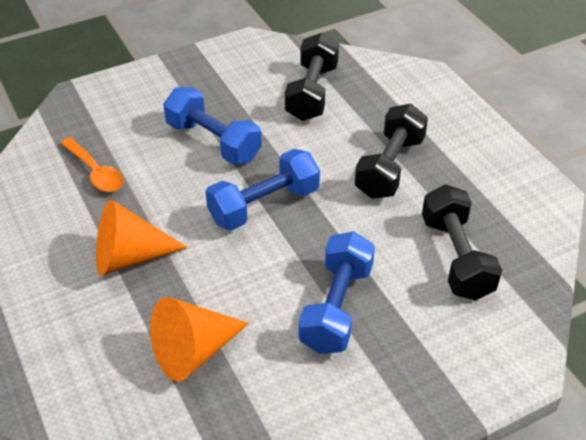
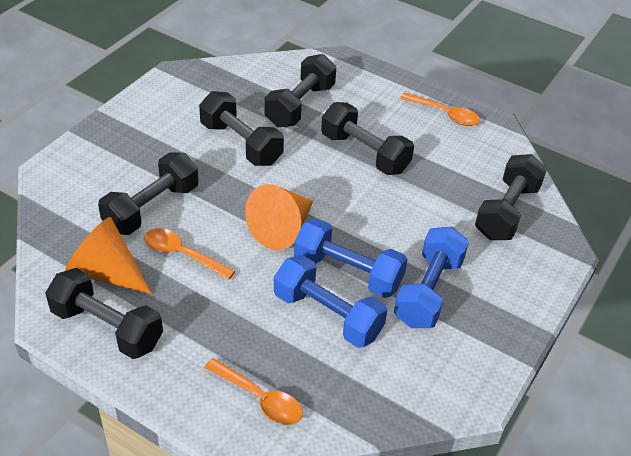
black dumbbell: 3 -> 6
orange spoon: 1 -> 3

